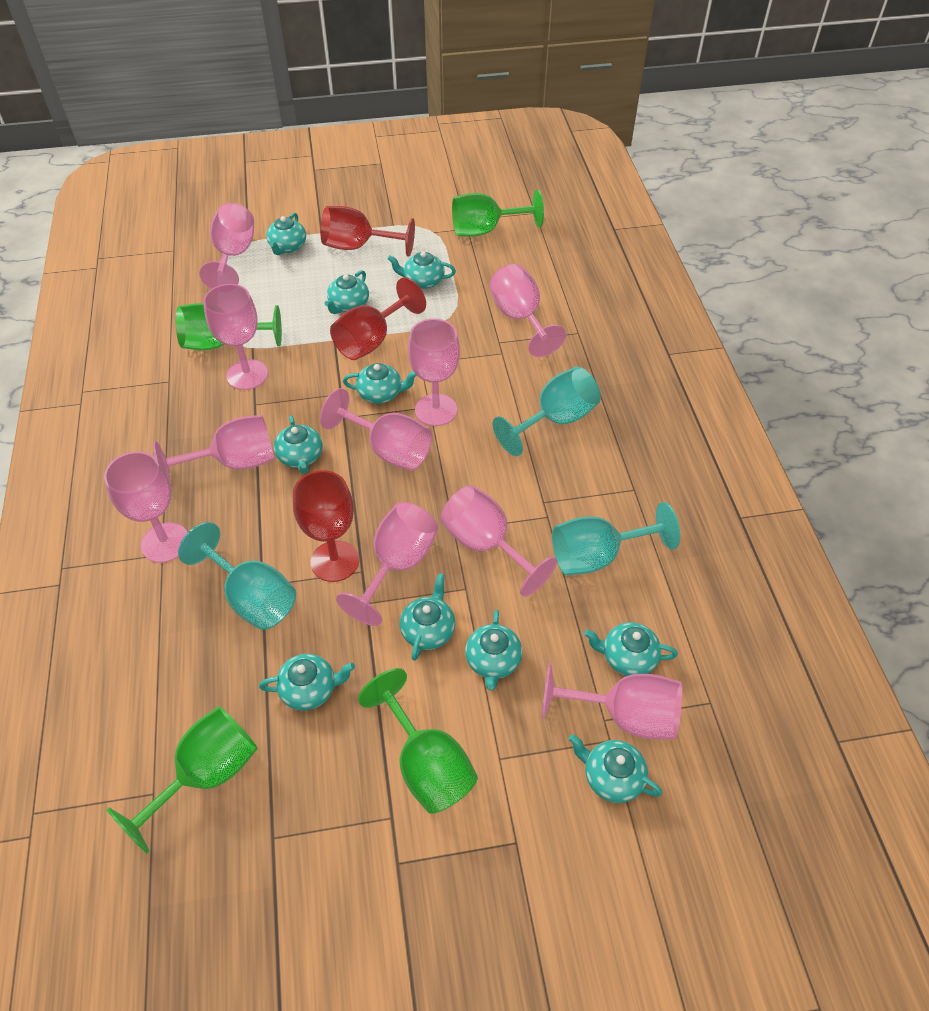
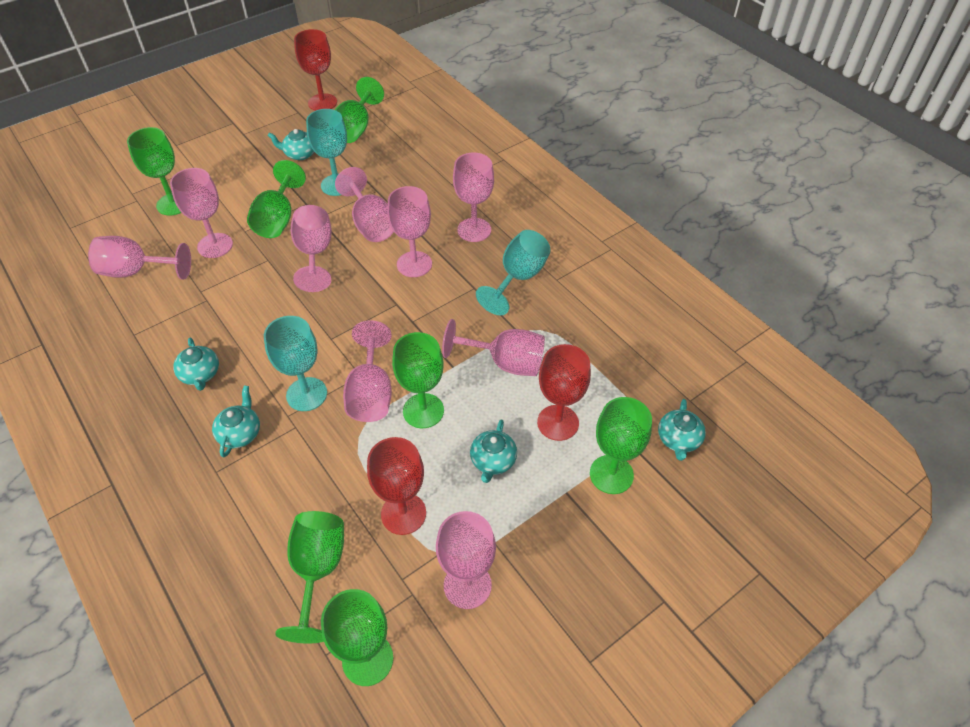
green goblet: 4 -> 7
pink goblet: 10 -> 9
turquoise teapot: 10 -> 5

